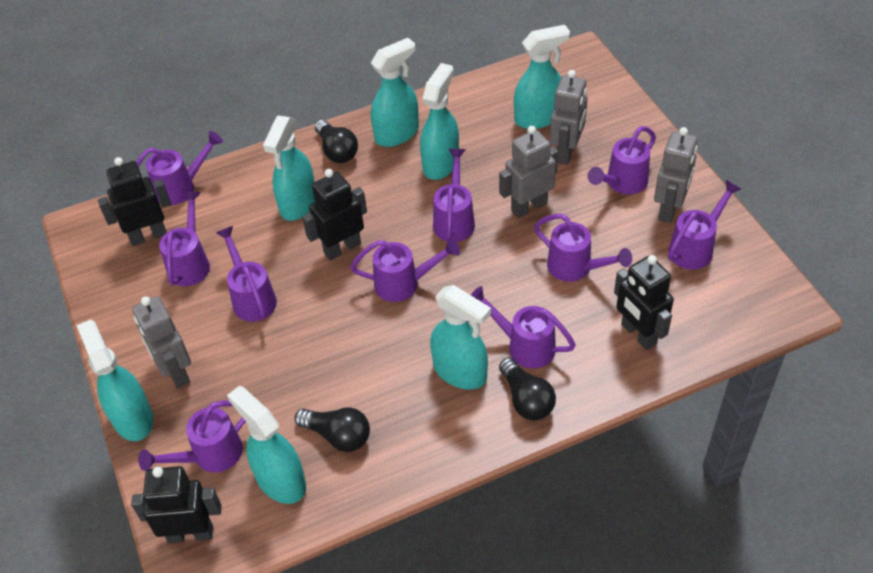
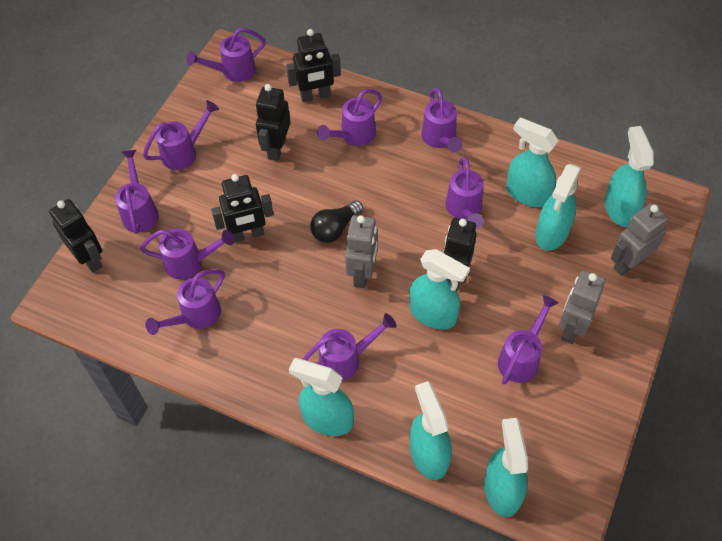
black light bulb: 3 -> 1
black robot: 4 -> 5
grey robot: 4 -> 3

